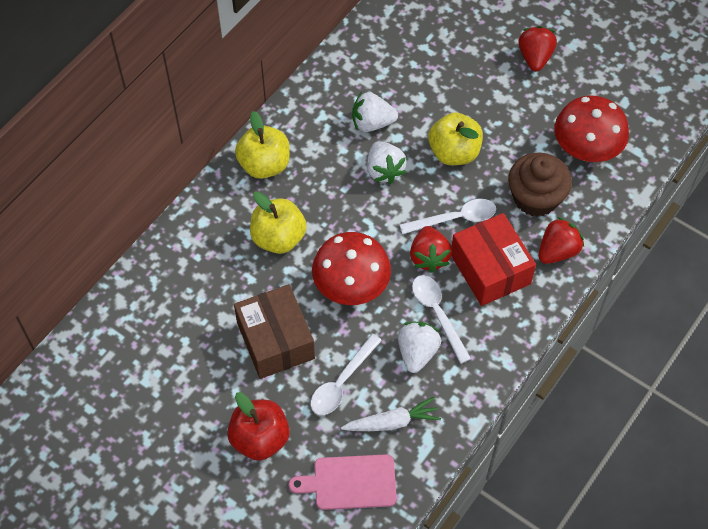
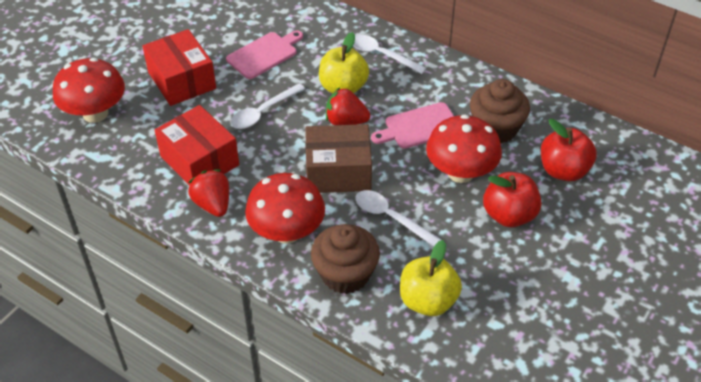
brown cupcake: 1 -> 2
pink cutting board: 1 -> 2
red apple: 1 -> 2
red box: 1 -> 2
red mushroom: 2 -> 3
red strawberry: 3 -> 2
white carrot: 1 -> 0
white strawberry: 3 -> 0
yellow apple: 3 -> 2

